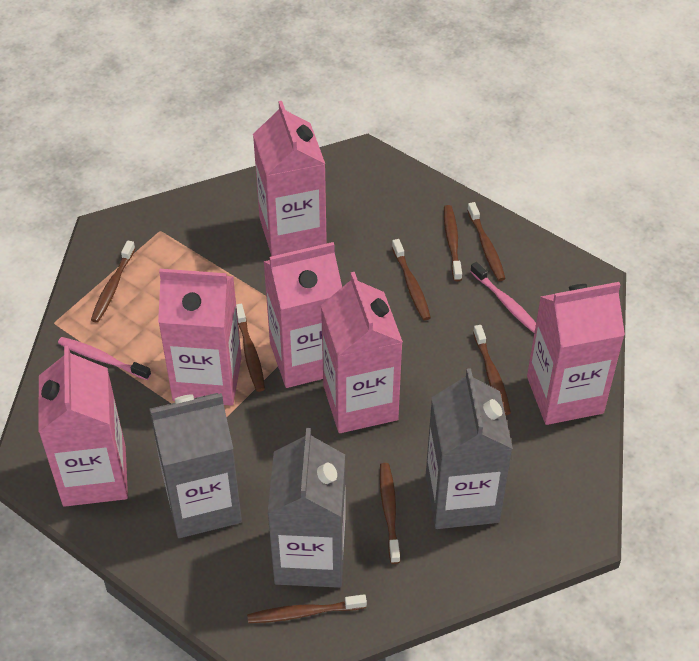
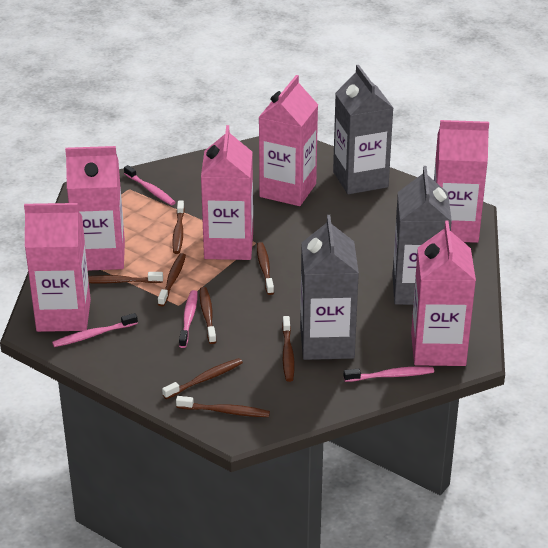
pink toothbrush: 2 -> 4

